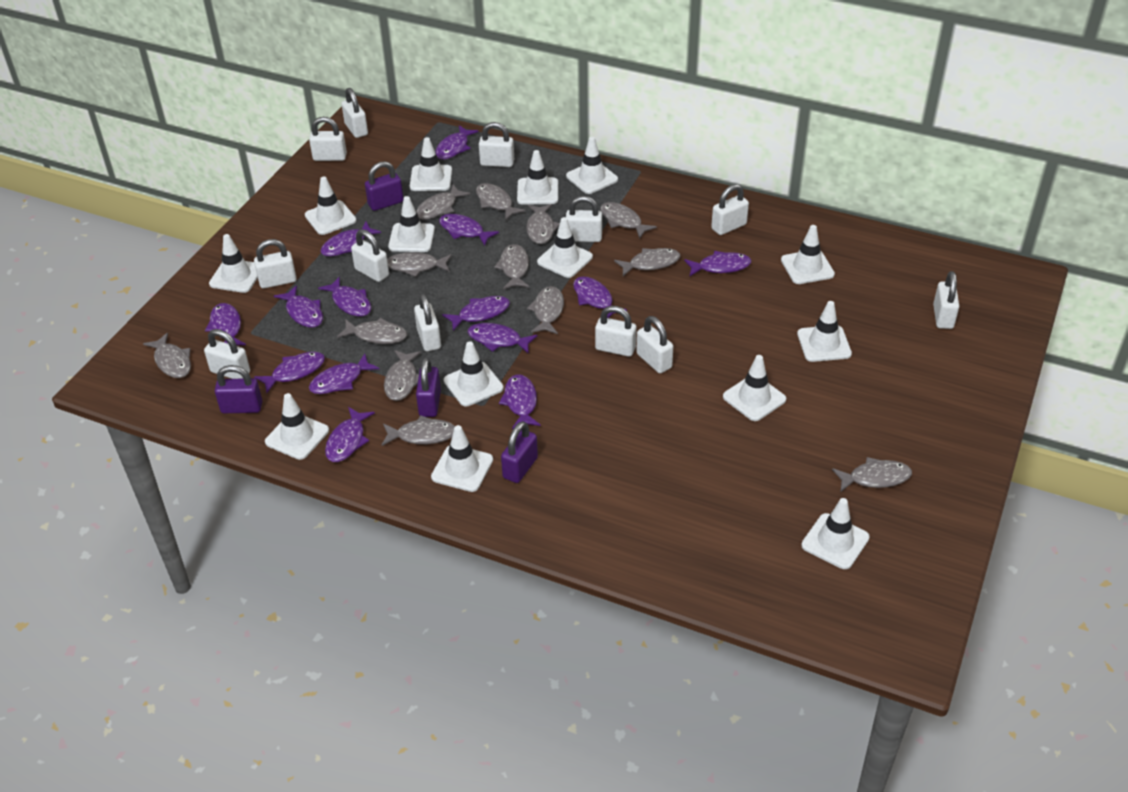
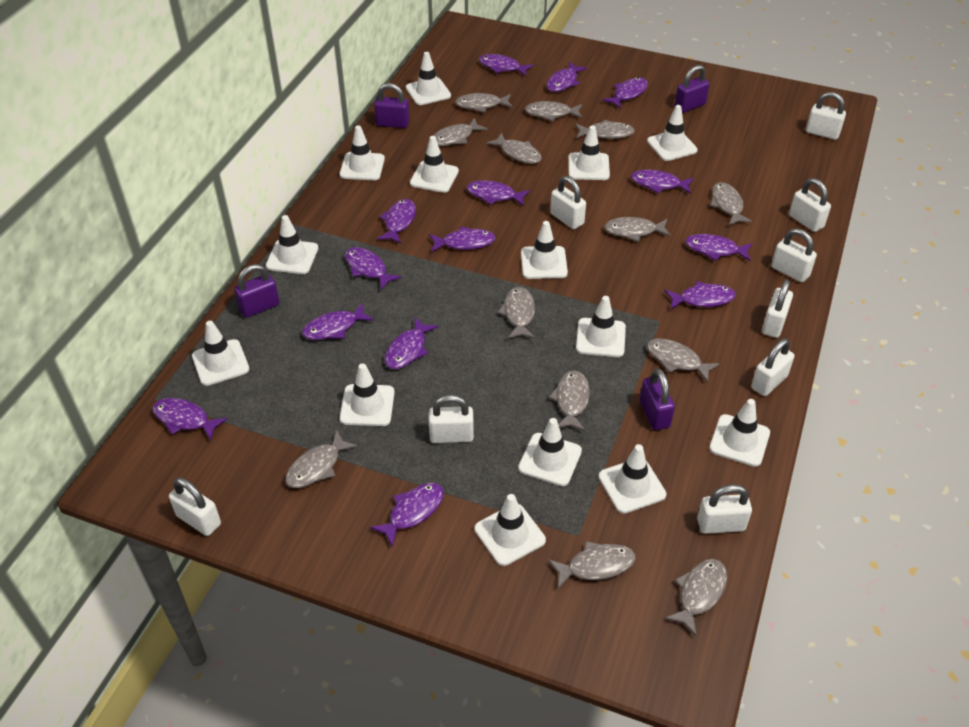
white padlock: 12 -> 9

